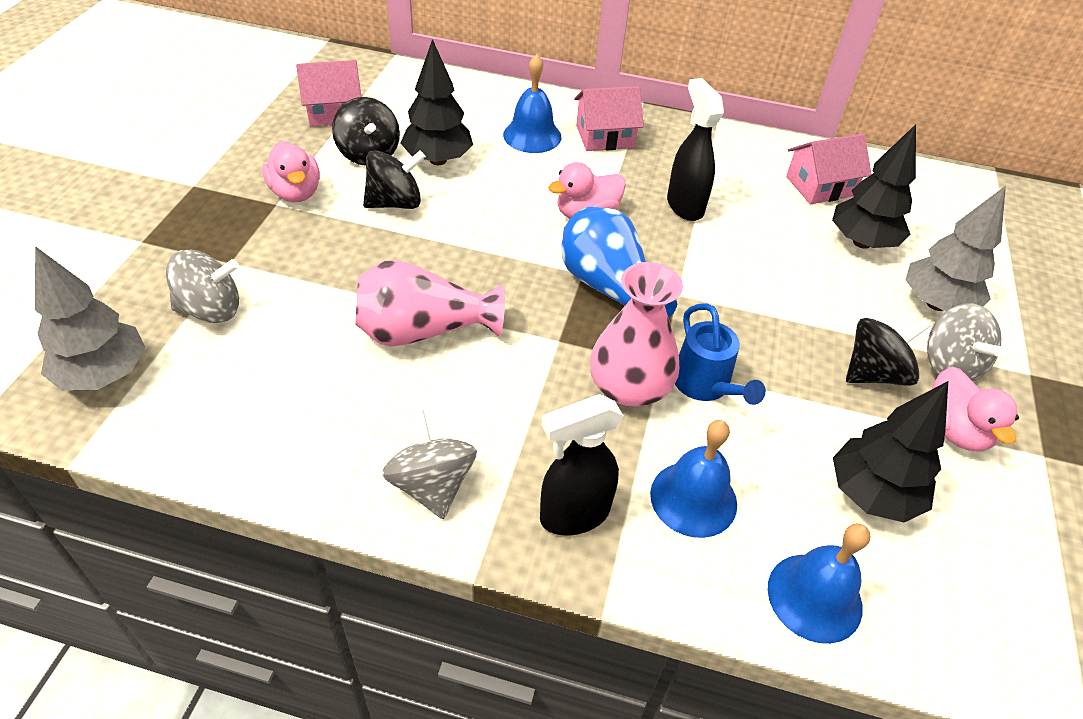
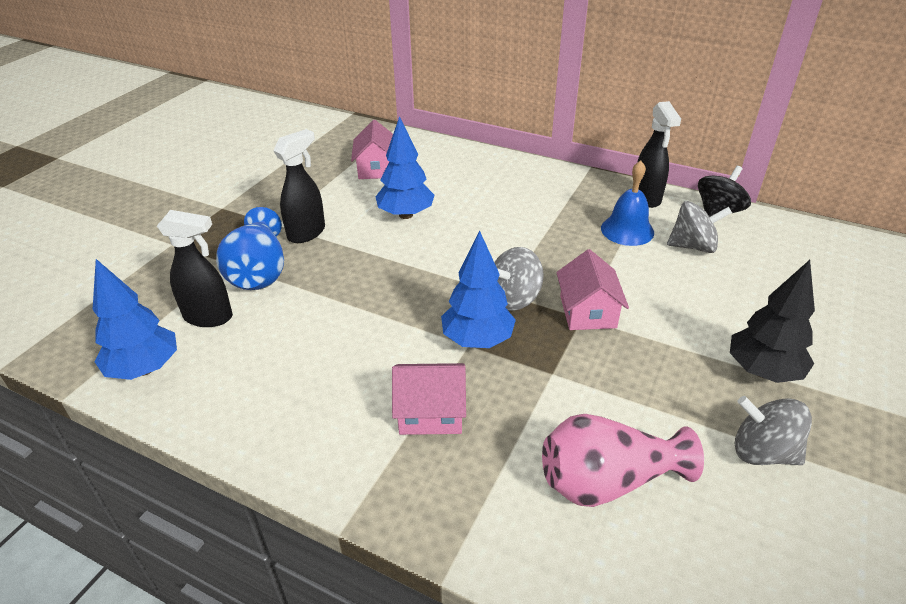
black spinning top: 3 -> 1
black spray bottle: 2 -> 3
black tree: 3 -> 1
blue bell: 3 -> 1
blue tree: 0 -> 3
blue watering can: 1 -> 0
grey tree: 2 -> 0
pink duck: 3 -> 0
pink vase: 2 -> 1

